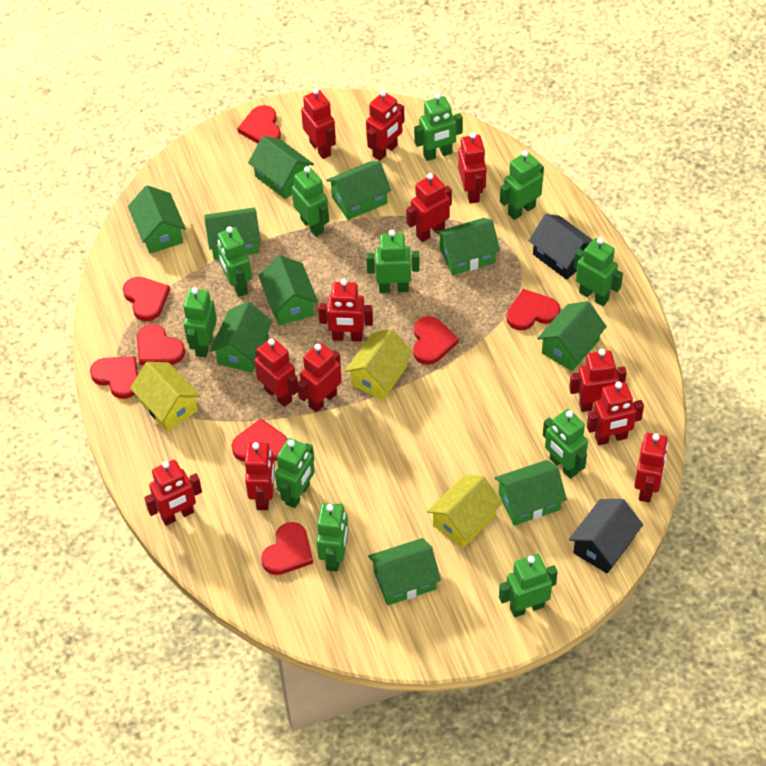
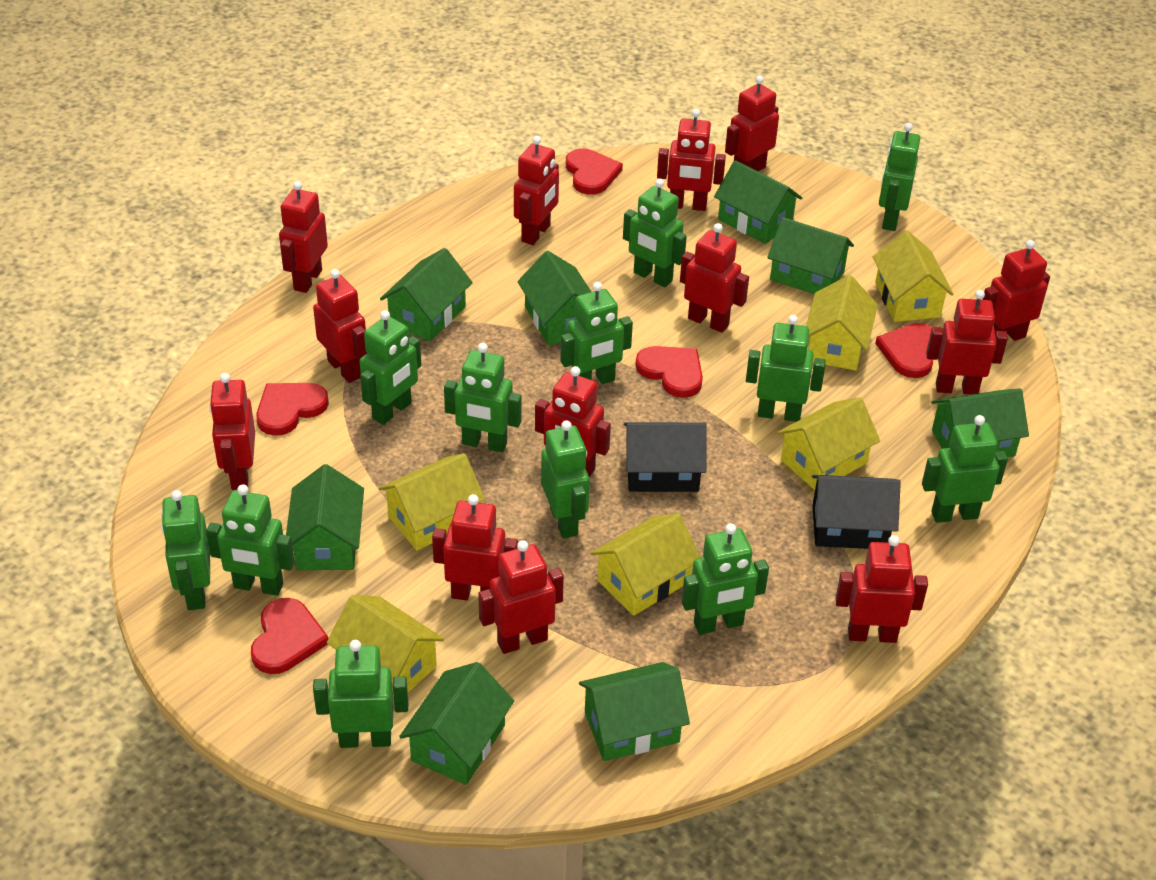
green house: 10 -> 8
green robot: 11 -> 12
red heart: 8 -> 5
red robot: 12 -> 13
yellow house: 3 -> 6

